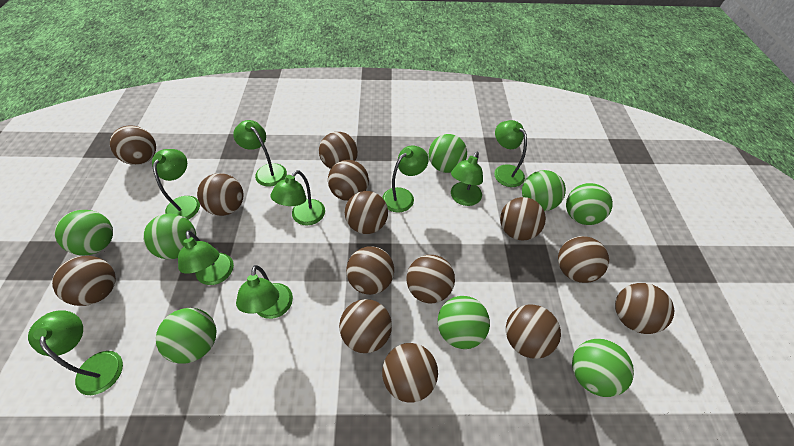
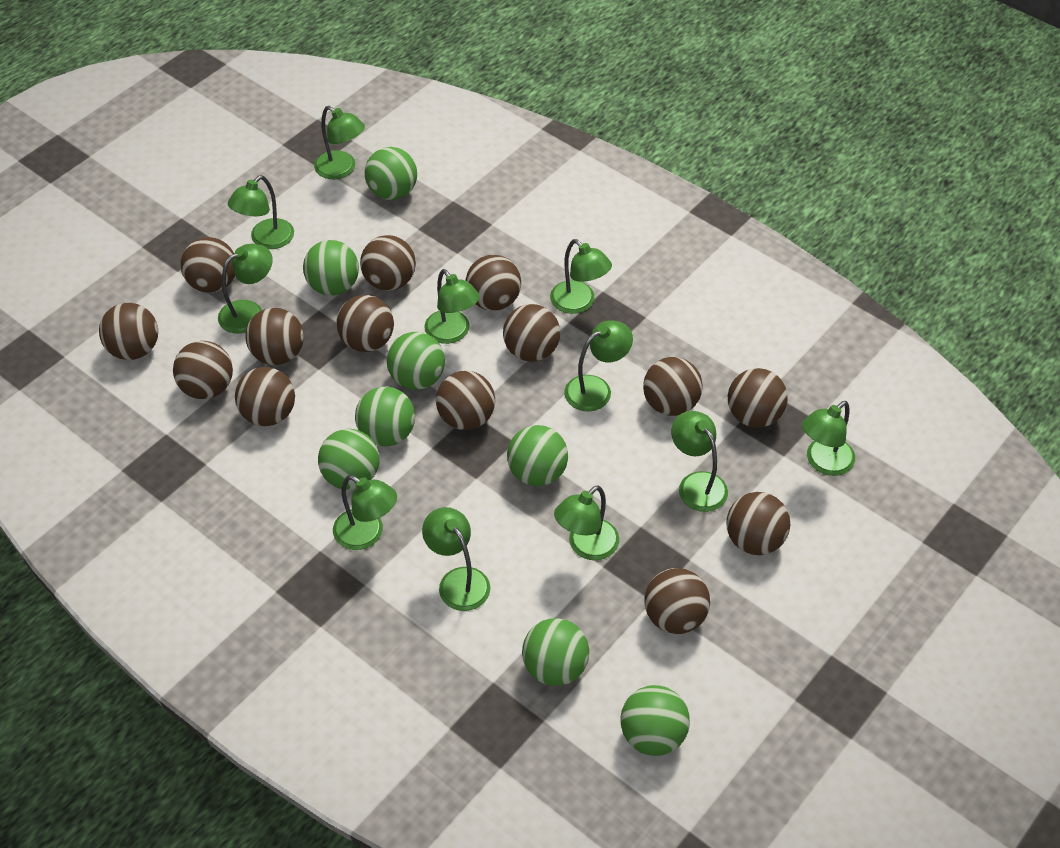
green lamp: 9 -> 11

